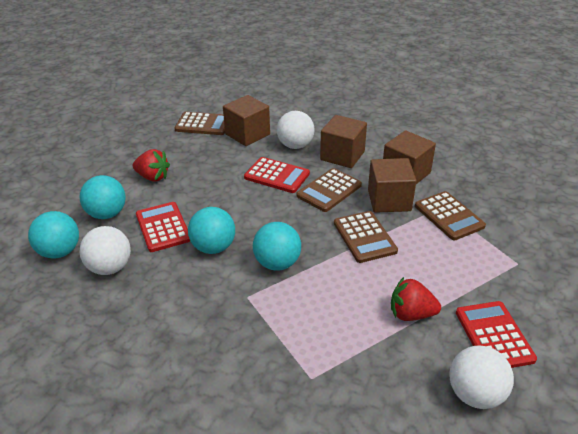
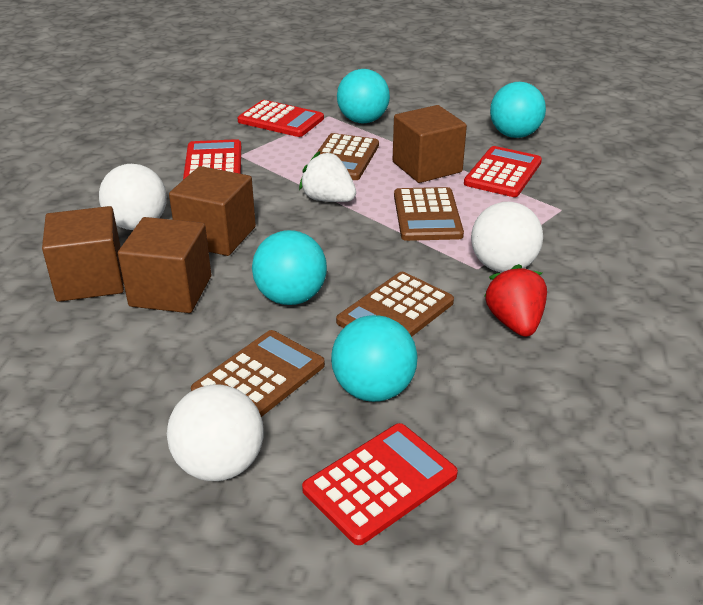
red calculator: 3 -> 4
red strawberry: 2 -> 1
white strawberry: 0 -> 1

